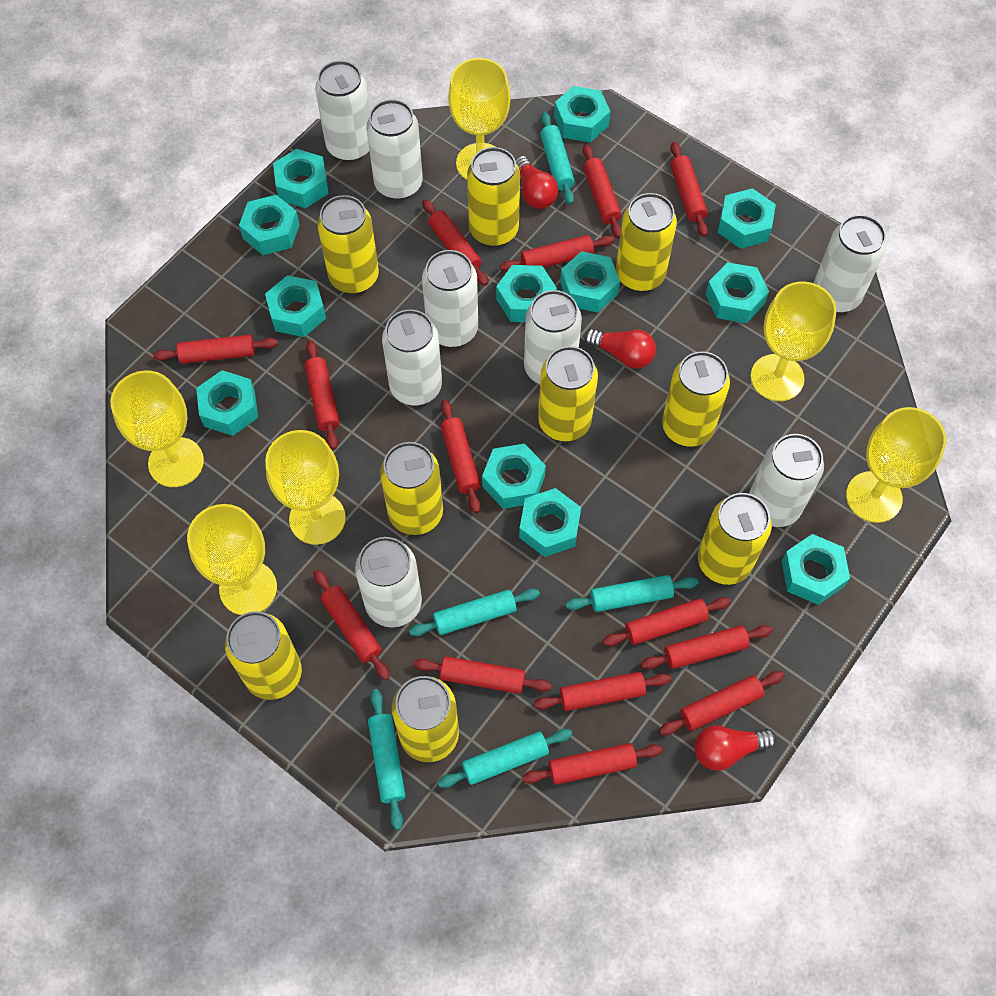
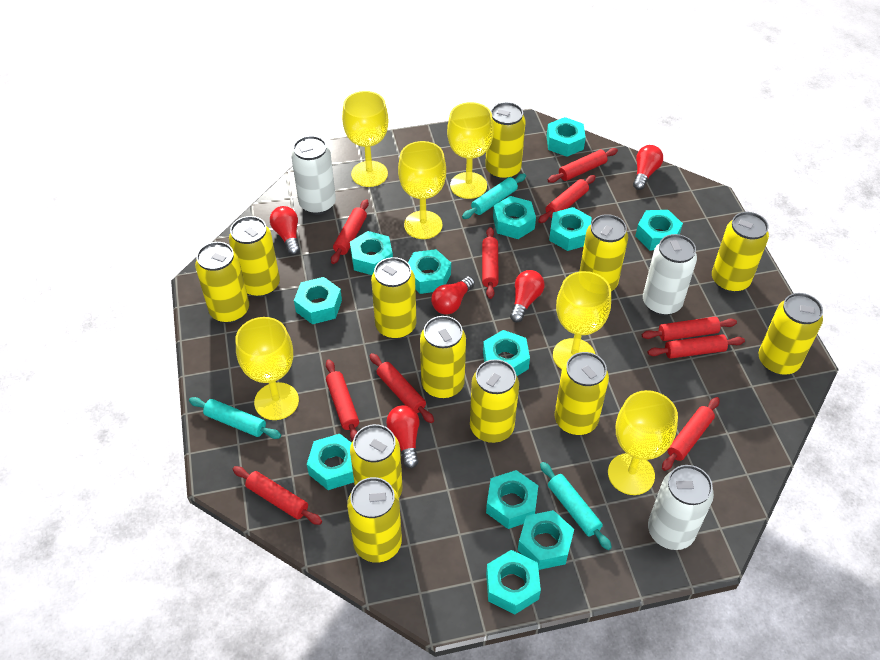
red light bulb: 3 -> 5
red rolling pin: 14 -> 10
turquoise rolling pin: 5 -> 3
white can: 8 -> 3
yellow can: 9 -> 12

